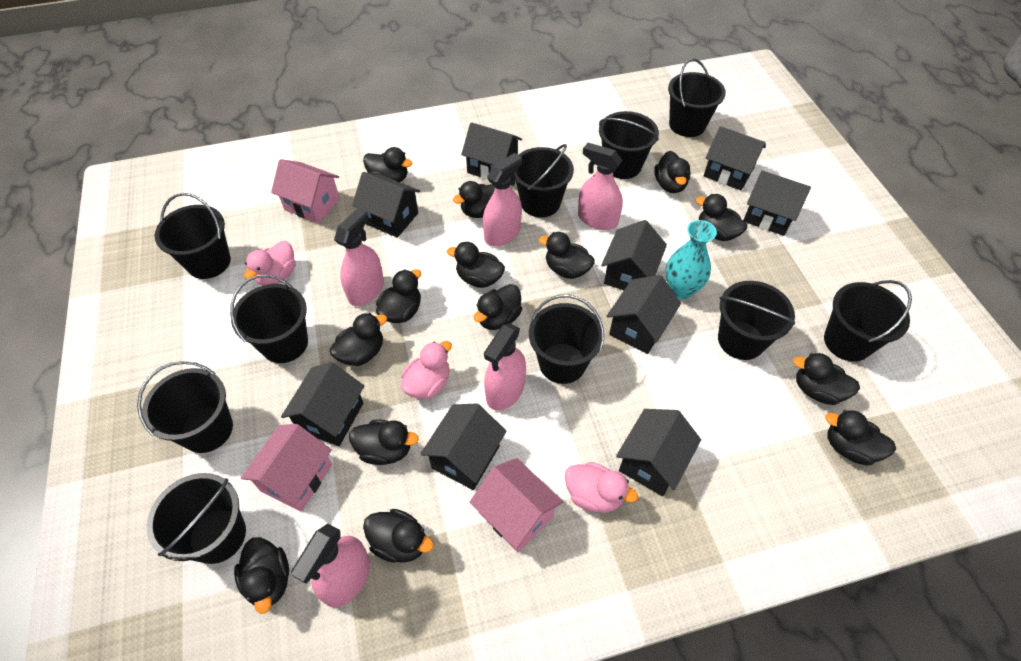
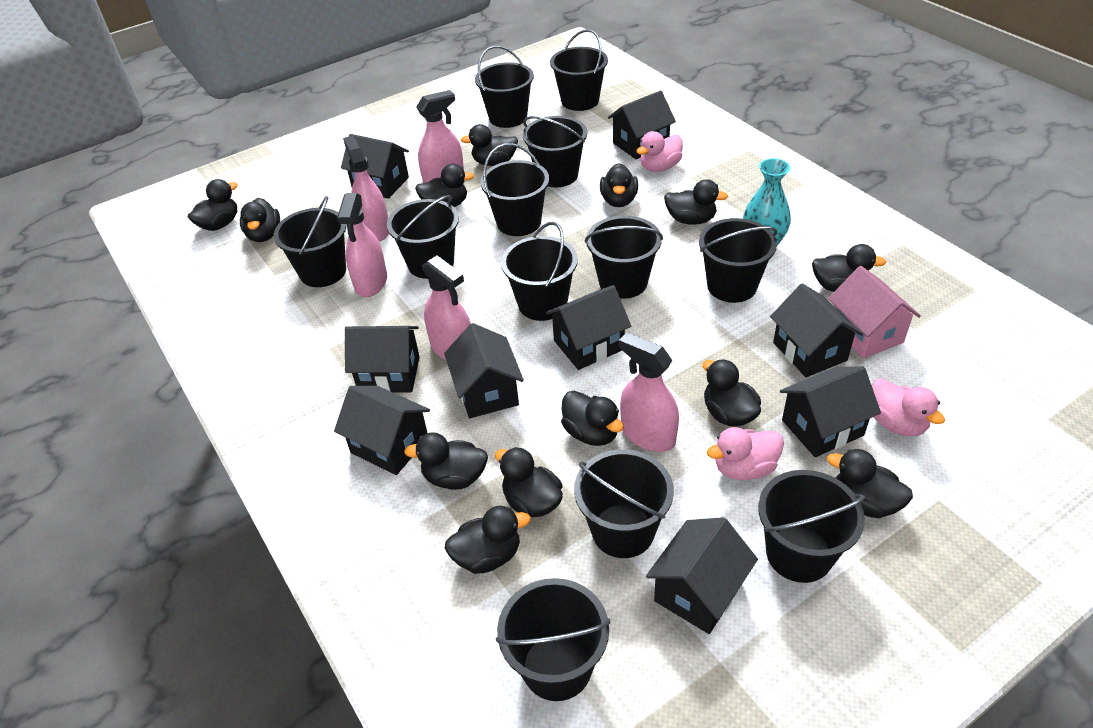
black bucket: 10 -> 12
black duck: 14 -> 13
pink house: 3 -> 1

